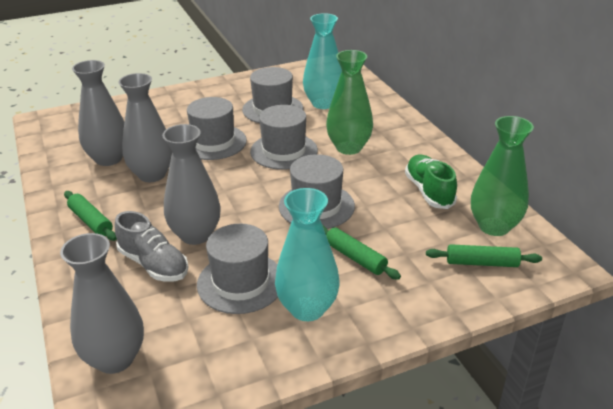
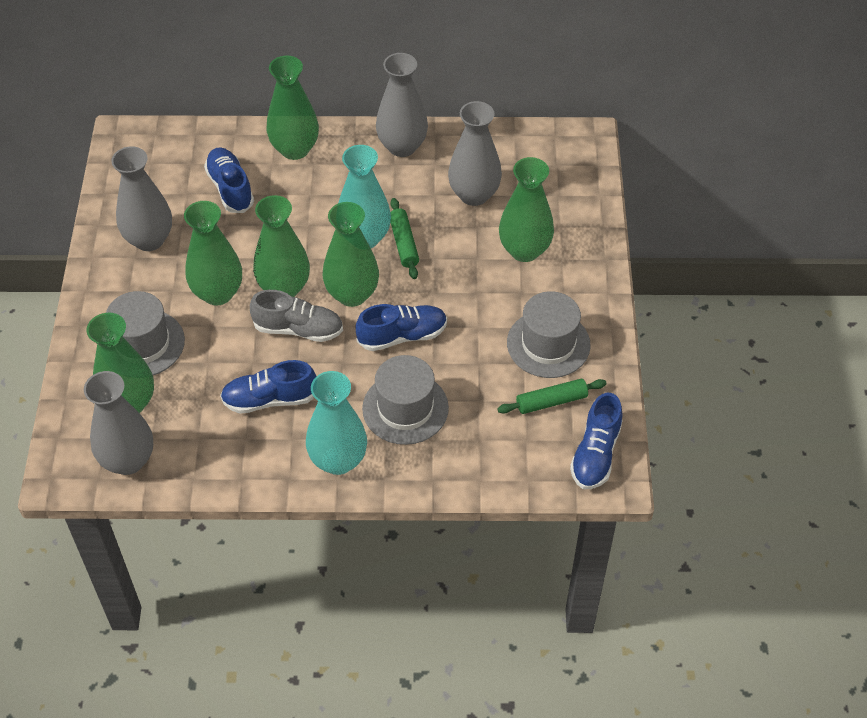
blue shoe: 0 -> 4
green rolling pin: 3 -> 2
green shoe: 1 -> 0
green vase: 2 -> 6
grey hat: 5 -> 3

